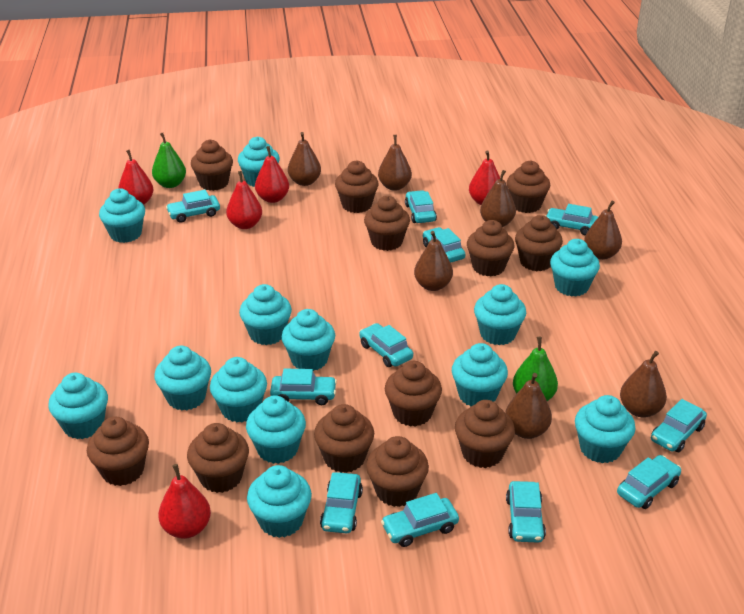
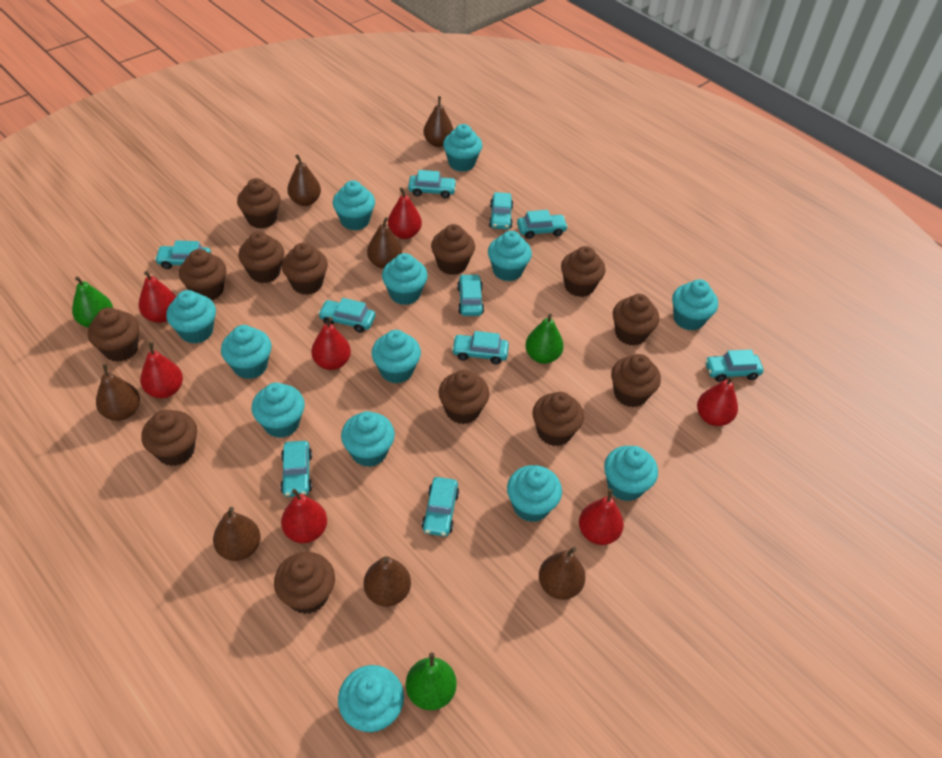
brown cupcake: 12 -> 13
green pear: 2 -> 3
red pear: 5 -> 7
turquoise car: 11 -> 10

